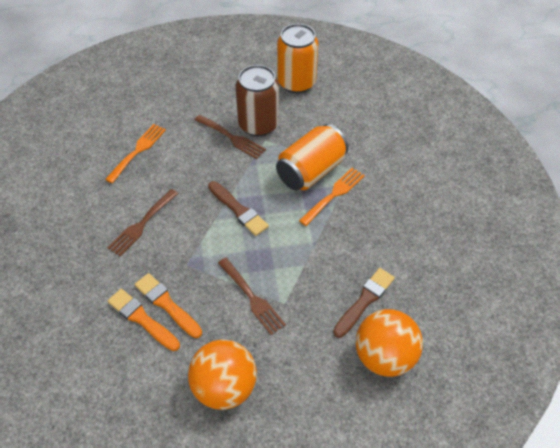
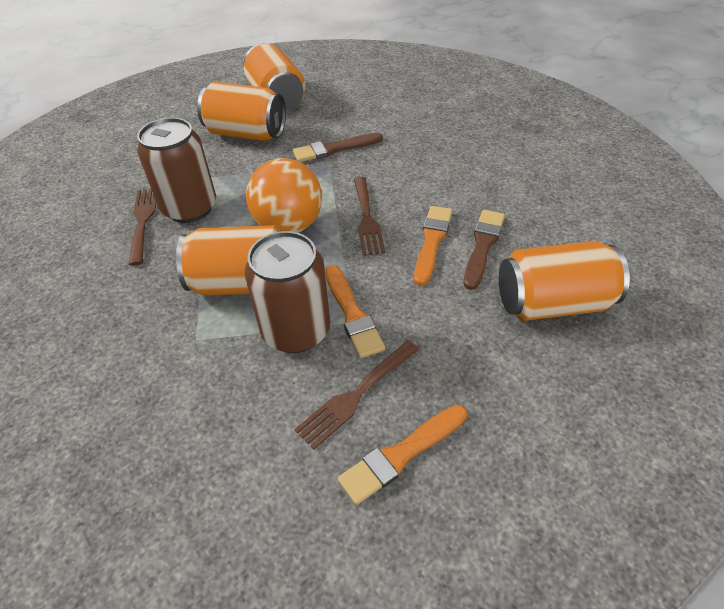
brown can: 1 -> 2
orange ball: 2 -> 1
orange brush: 2 -> 3
orange can: 2 -> 4
orange fork: 2 -> 0

